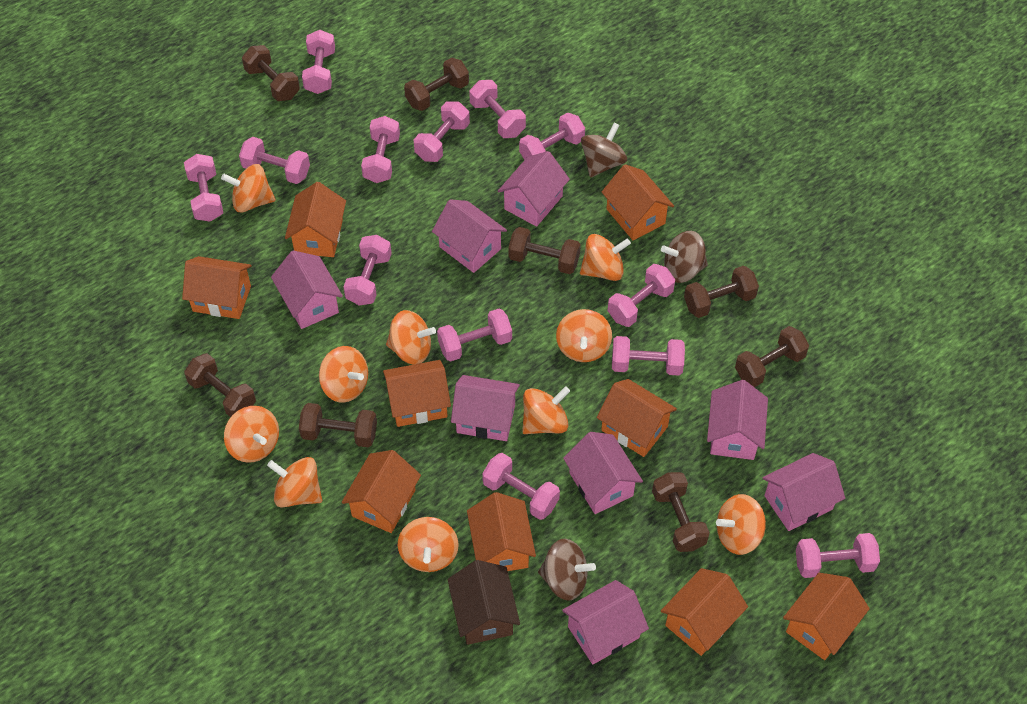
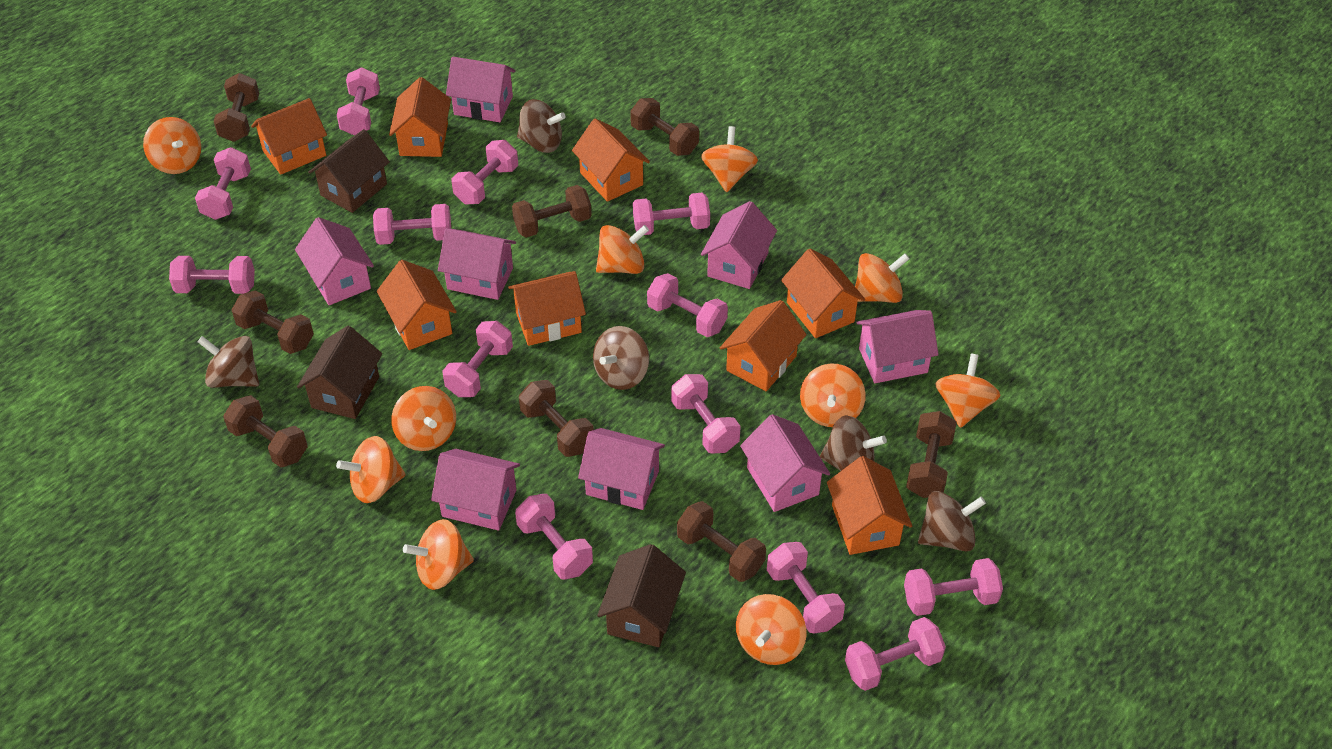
brown house: 1 -> 3
brown spinning top: 3 -> 5
orange house: 9 -> 8

